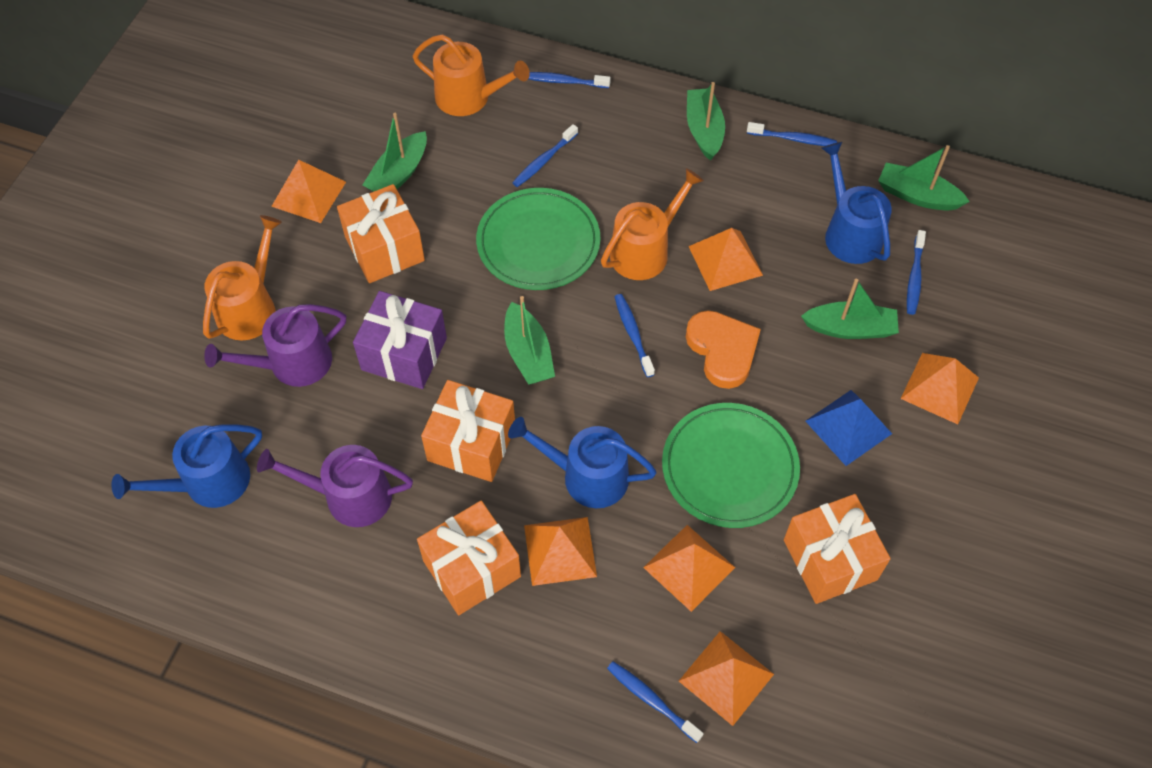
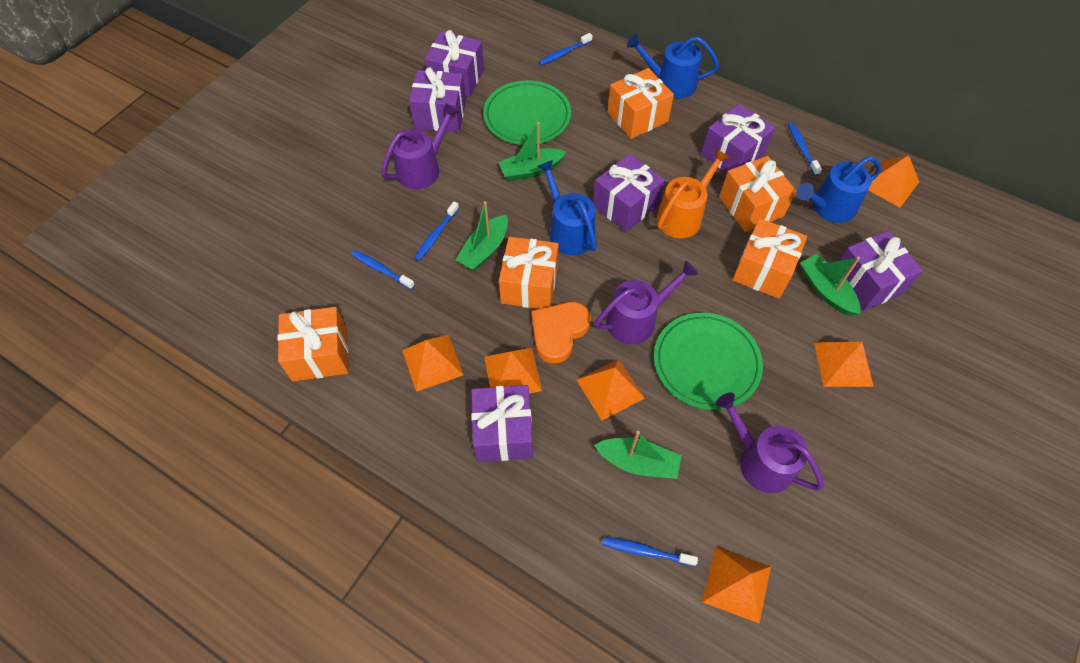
blue pyramid: 1 -> 0
blue toothbrush: 6 -> 5
green boat: 5 -> 4
orange gift: 4 -> 5
orange watering can: 3 -> 1
purple gift: 1 -> 6
purple watering can: 2 -> 3

